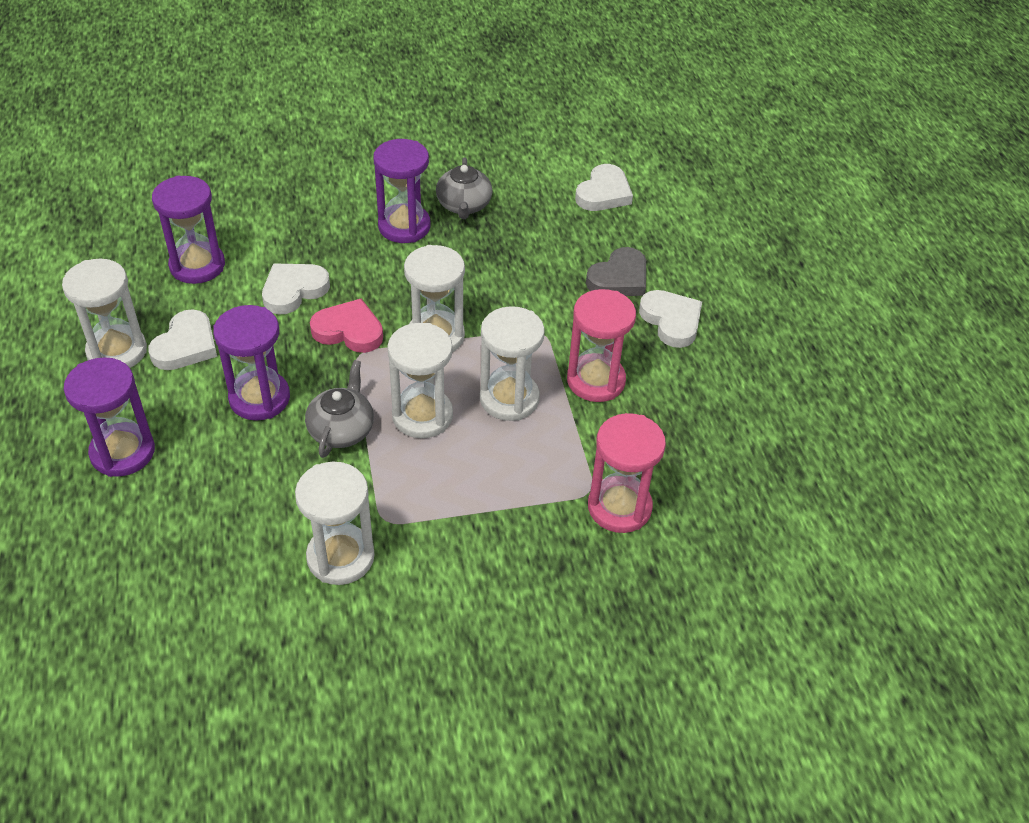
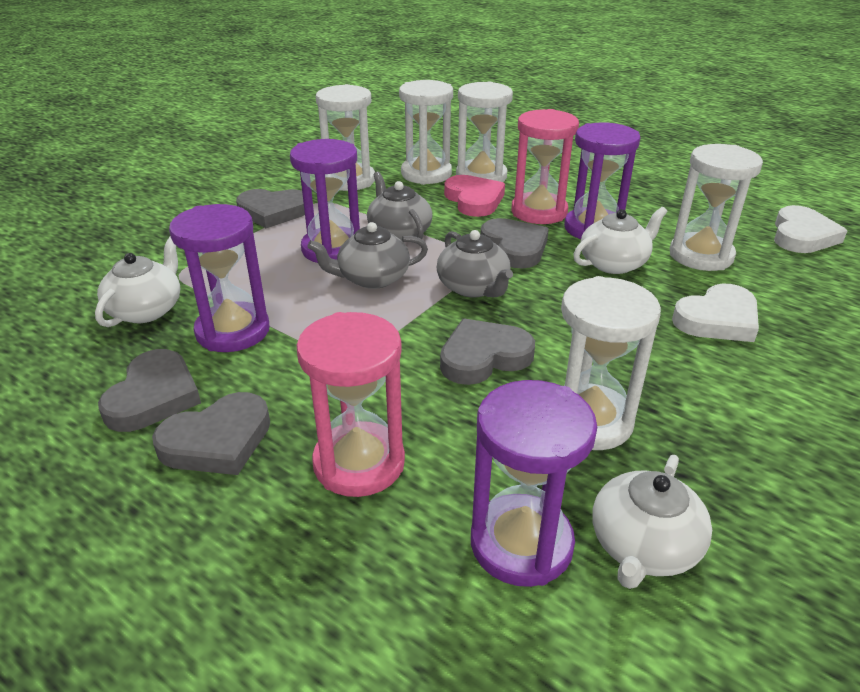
grey heart: 1 -> 5
grey teapot: 2 -> 3
white heart: 4 -> 2
white teapot: 0 -> 3

